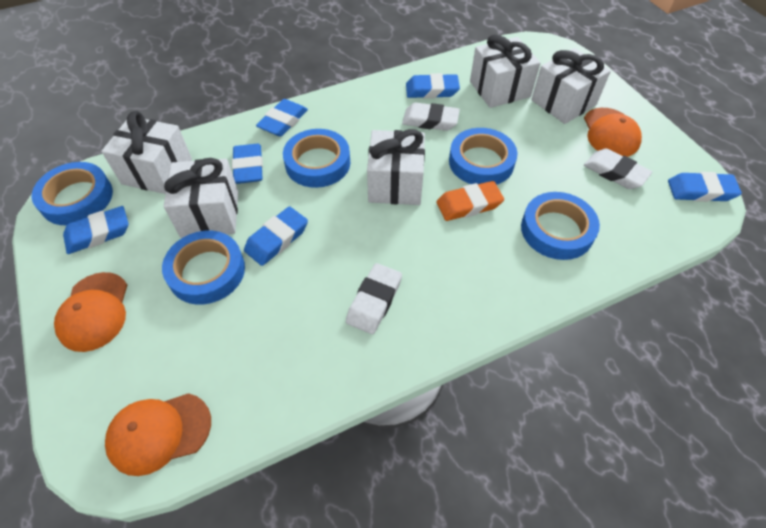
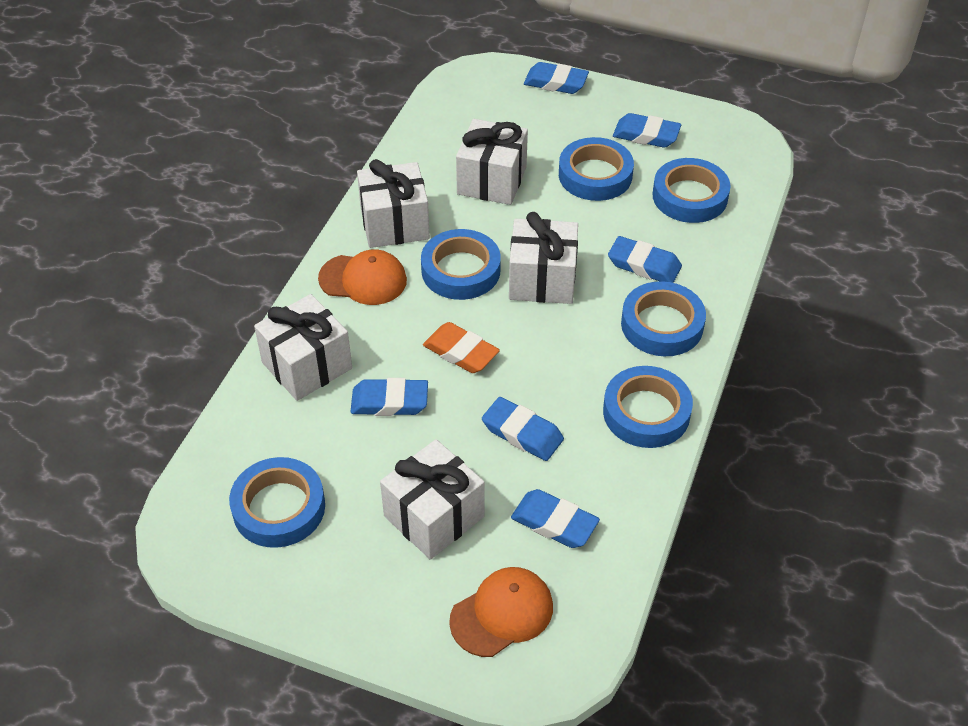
blue tape: 5 -> 6
orange cap: 3 -> 2
white eraser: 3 -> 0

